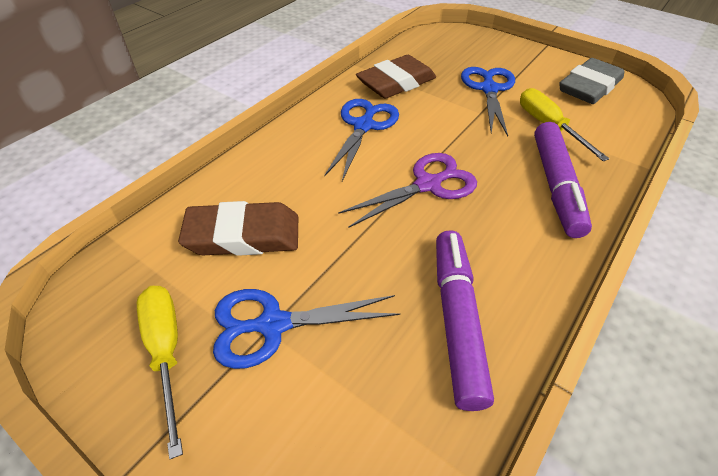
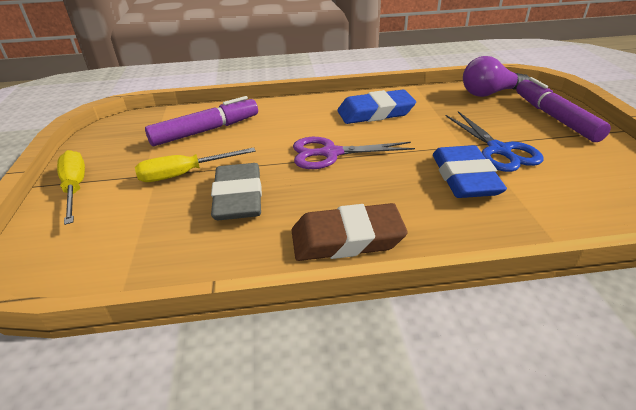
blue eraser: 0 -> 2
blue scissors: 3 -> 1
brown eraser: 2 -> 1
purple light bulb: 0 -> 1

